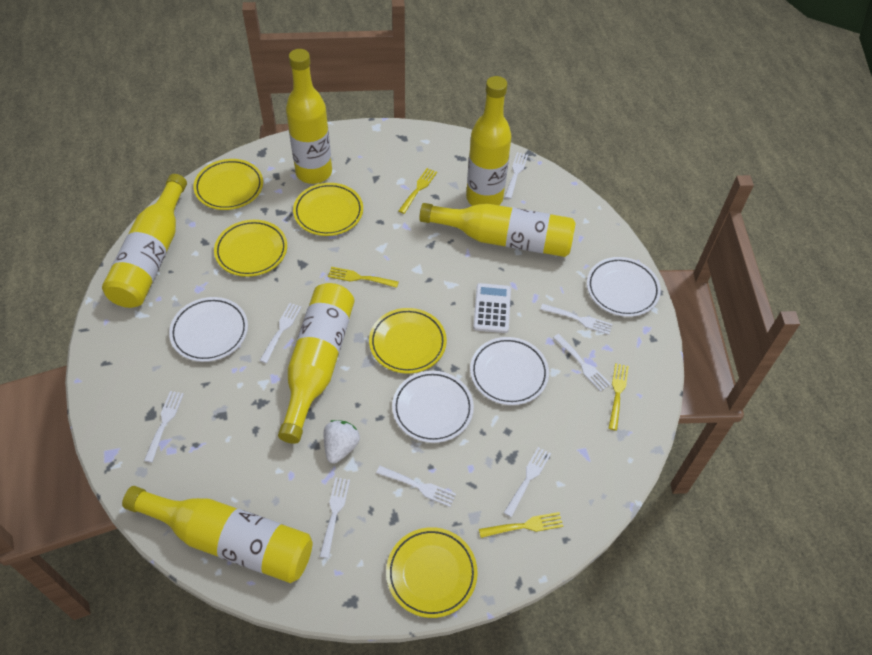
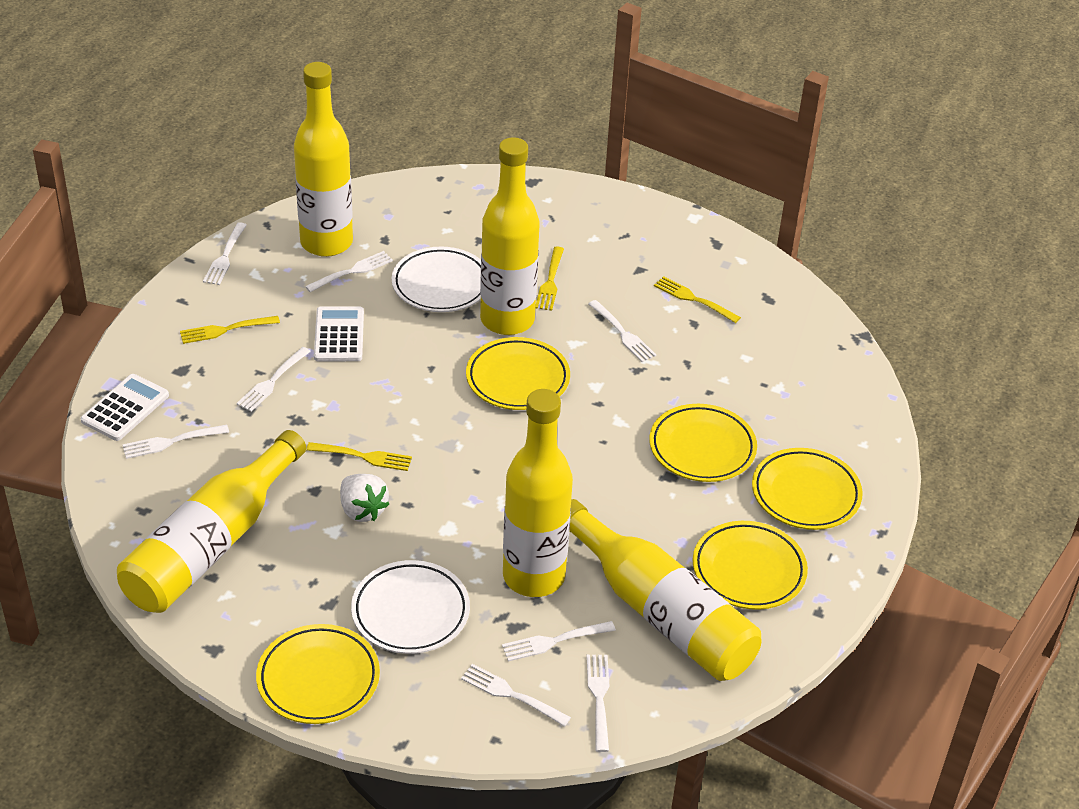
white calculator: 1 -> 2
white plate: 4 -> 2
yellow bottle: 6 -> 5

